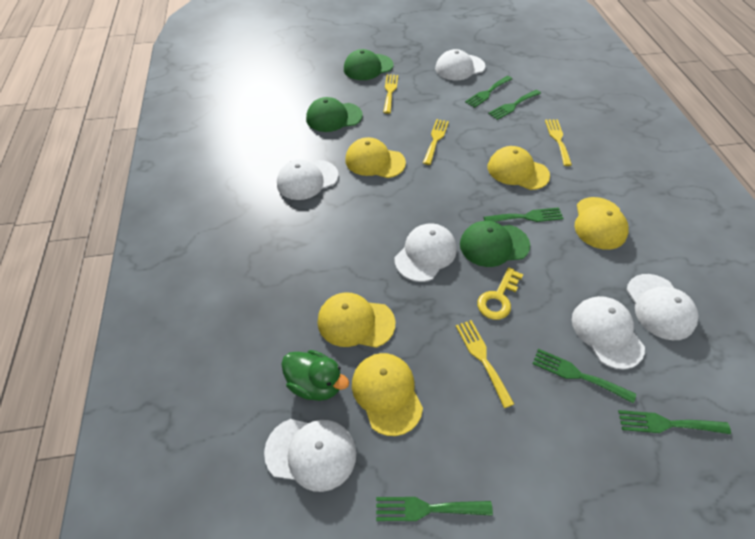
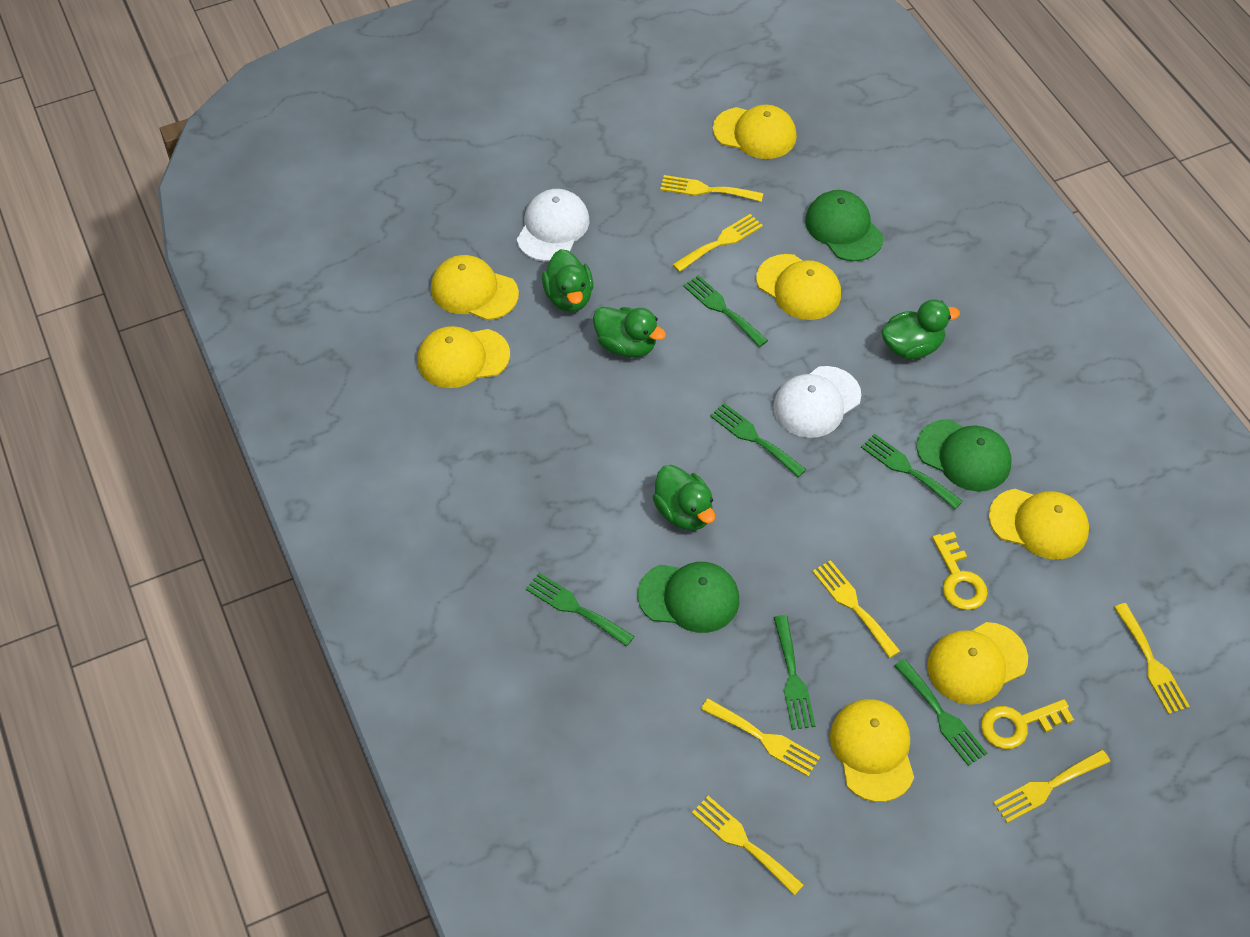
green duck: 1 -> 4
white cap: 6 -> 2
yellow cap: 5 -> 7
yellow fork: 4 -> 7
yellow key: 1 -> 2

